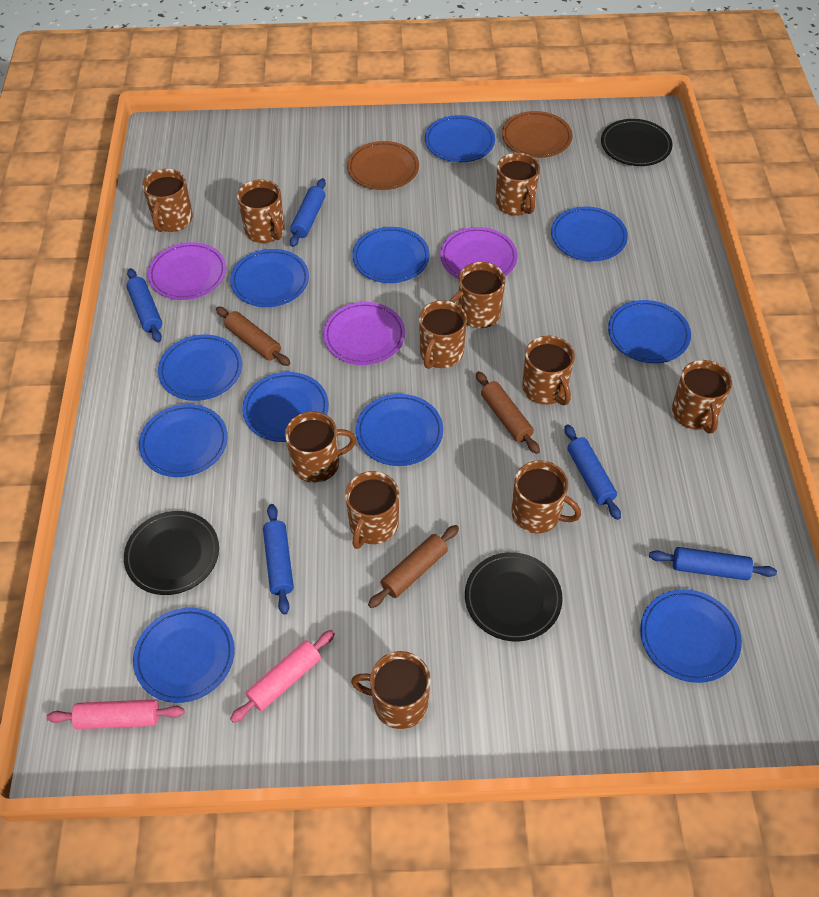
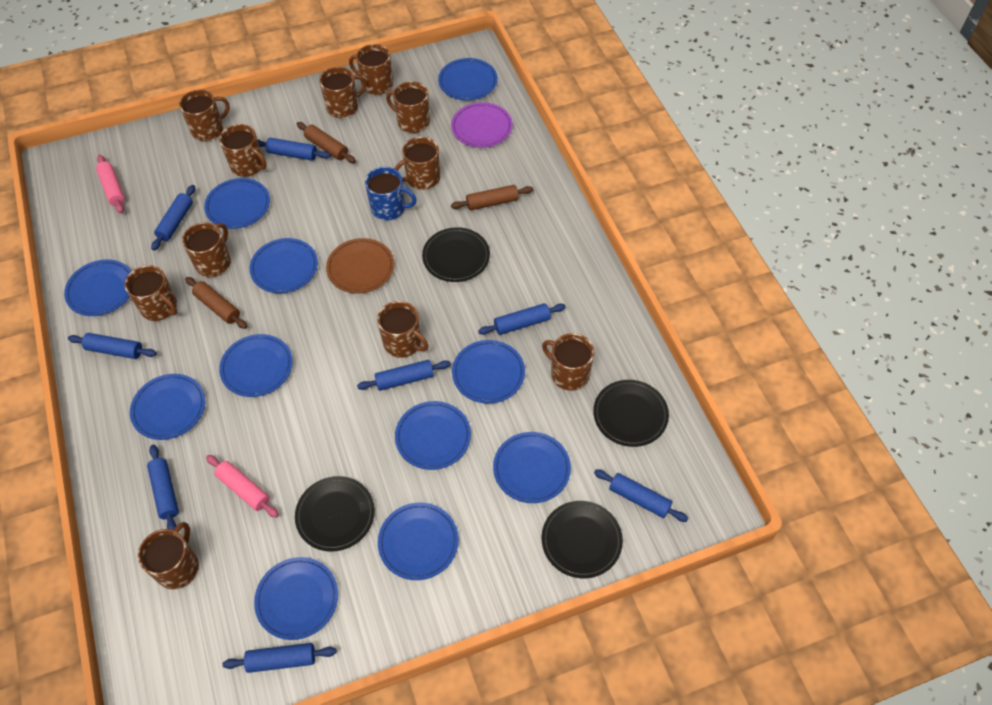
black plate: 3 -> 4
blue mug: 0 -> 1
blue rolling pin: 5 -> 8
brown plate: 2 -> 1
purple plate: 3 -> 1

